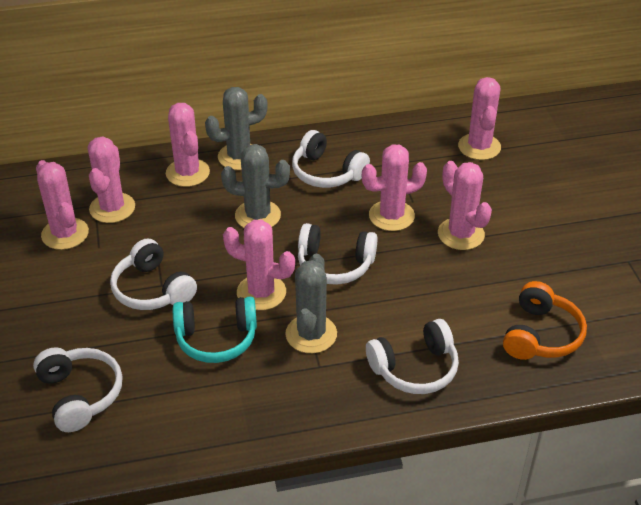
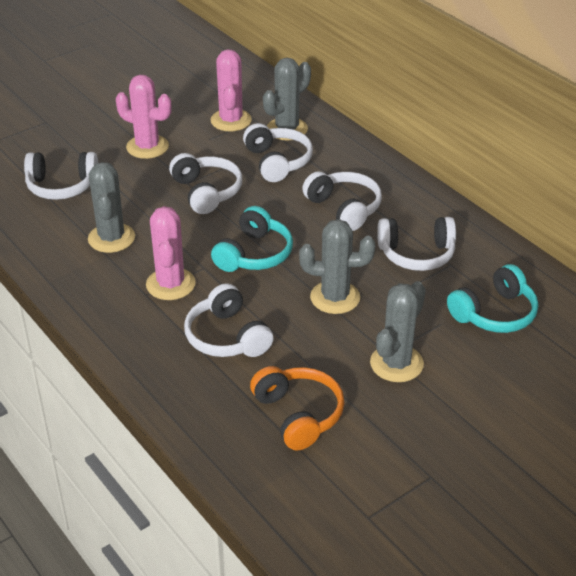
grey cactus: 3 -> 4
pink cactus: 7 -> 3
turquoise headphones: 1 -> 2
white headphones: 5 -> 6

